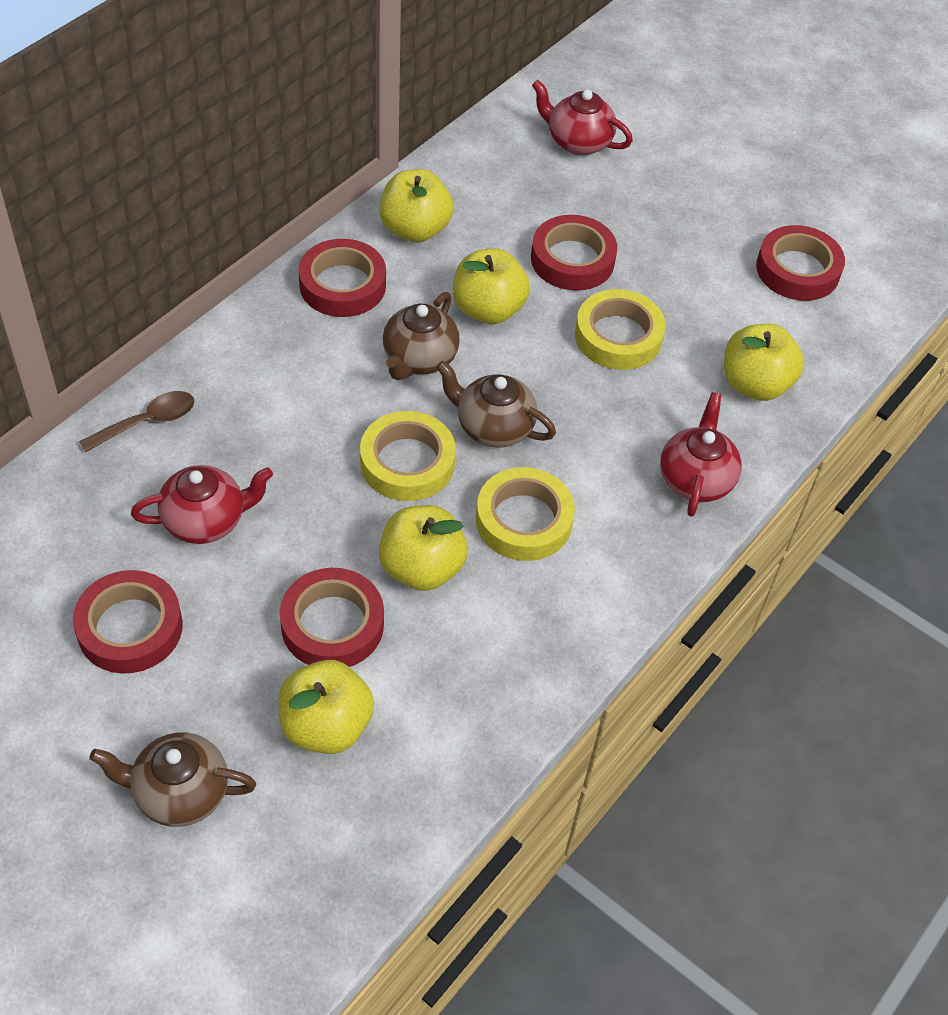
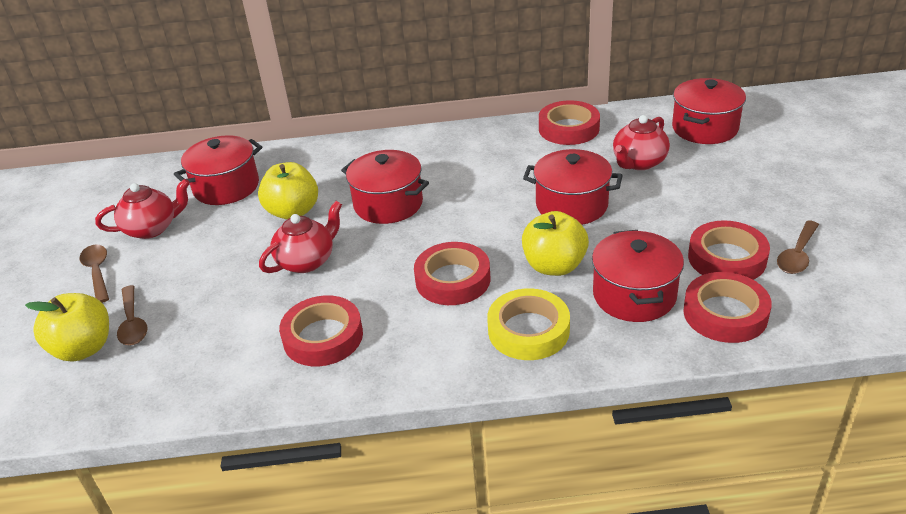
brown spoon: 1 -> 3
brown teapot: 3 -> 0
red pot: 0 -> 5
yellow apple: 5 -> 3
yellow tape: 3 -> 1

